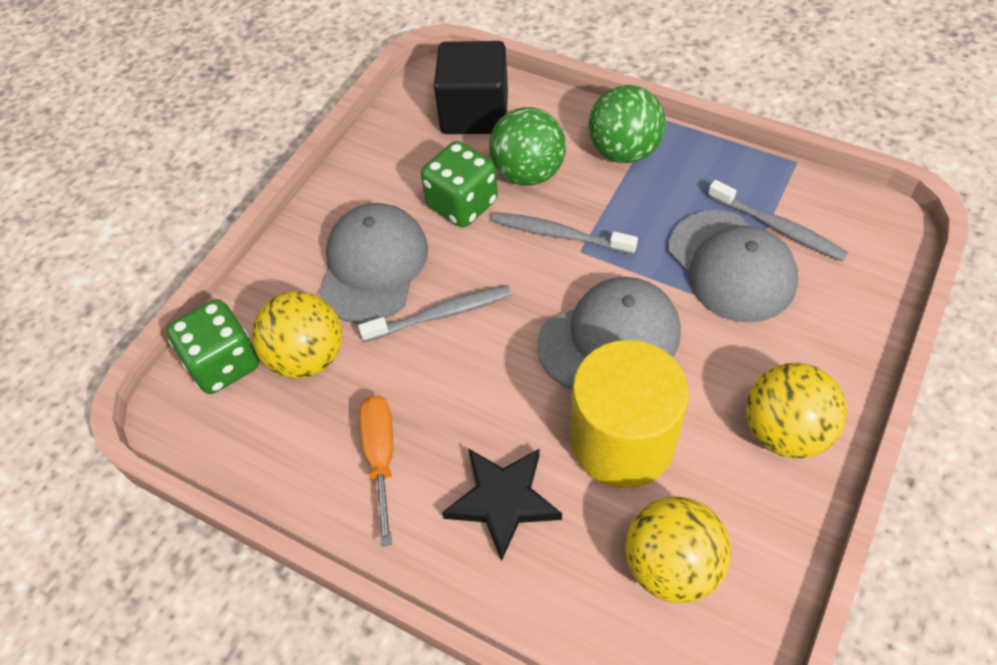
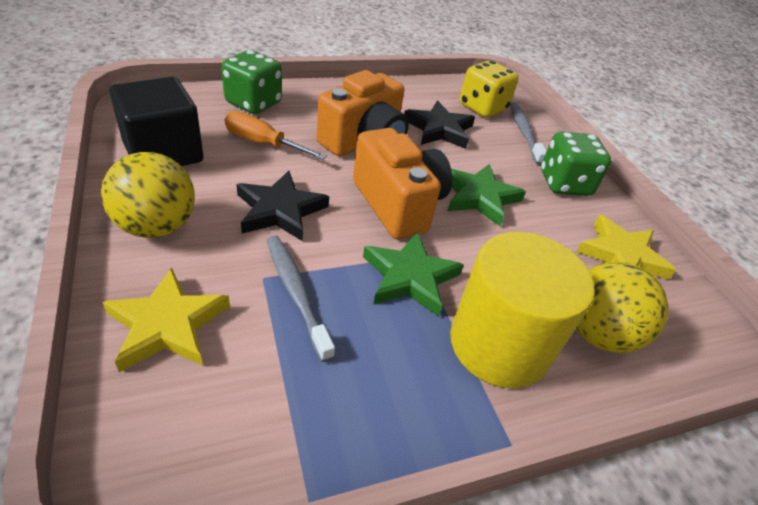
black star: 1 -> 2
green ball: 2 -> 0
green star: 0 -> 2
grey cap: 3 -> 0
grey toothbrush: 3 -> 2
orange camera: 0 -> 2
yellow ball: 3 -> 2
yellow dice: 0 -> 1
yellow star: 0 -> 2

